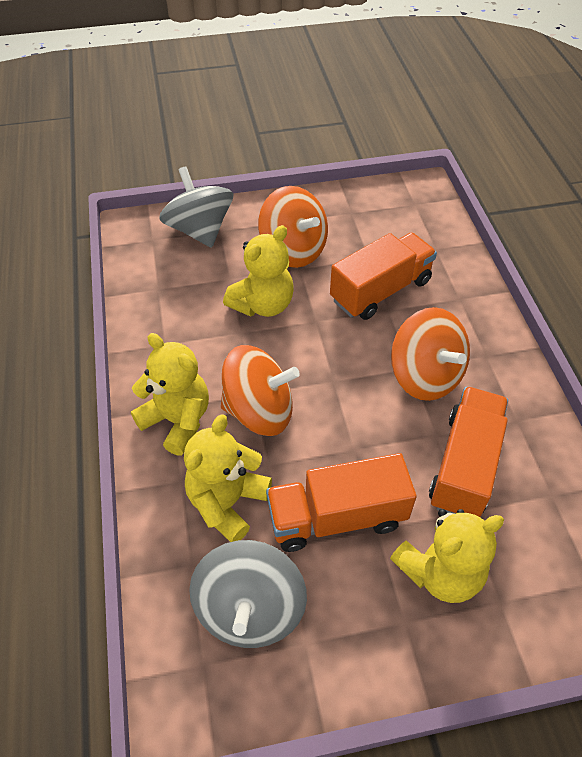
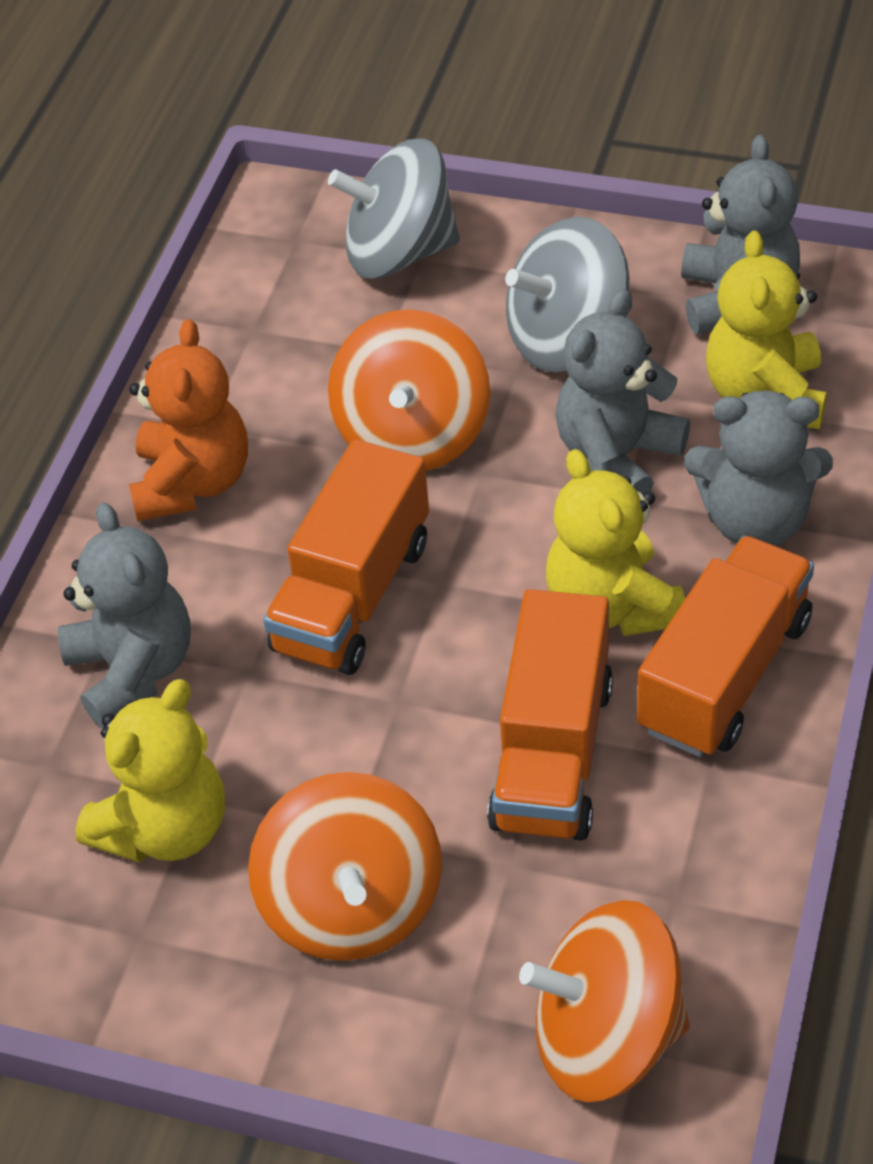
grey teddy bear: 0 -> 4
orange teddy bear: 0 -> 1
yellow teddy bear: 4 -> 3

